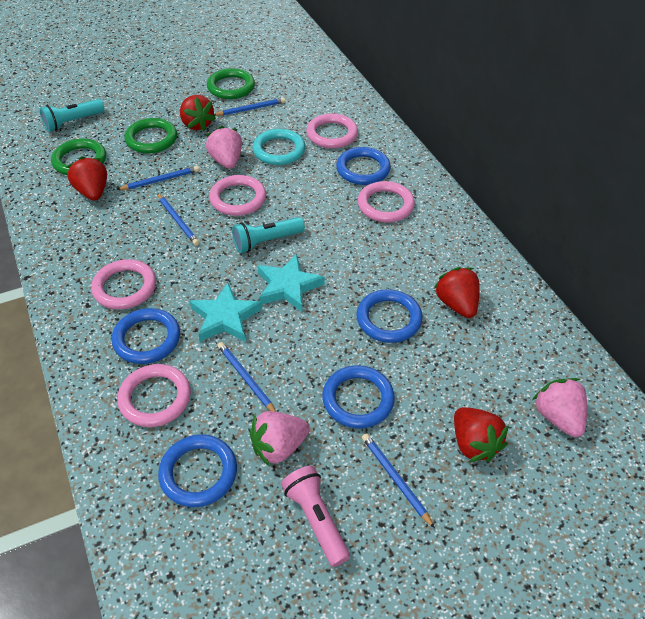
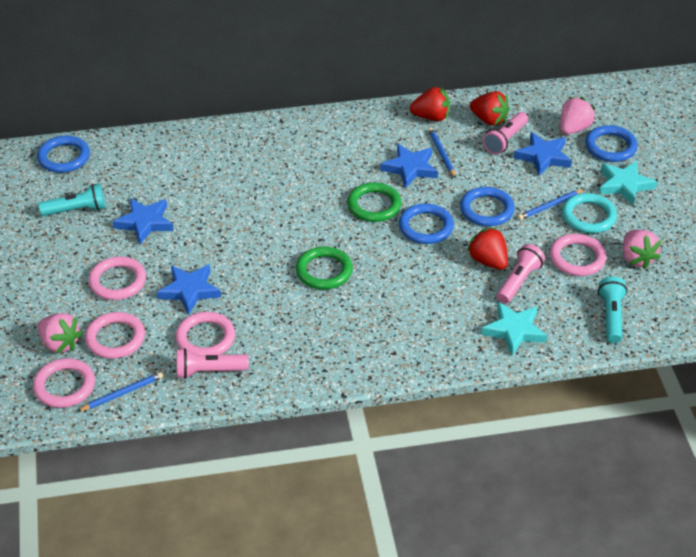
blue pencil: 5 -> 3
blue ring: 5 -> 4
blue star: 0 -> 4
green ring: 3 -> 2
pink flashlight: 1 -> 3
red strawberry: 4 -> 3

